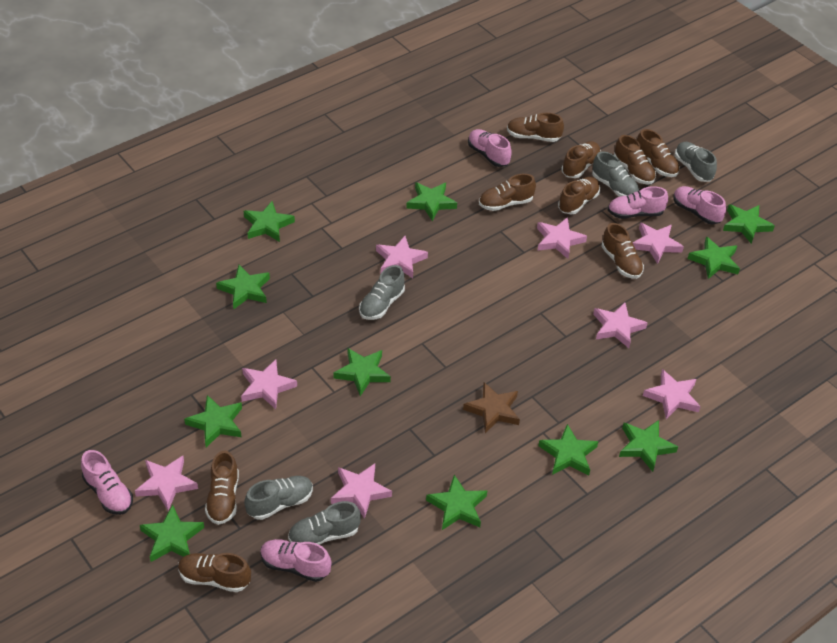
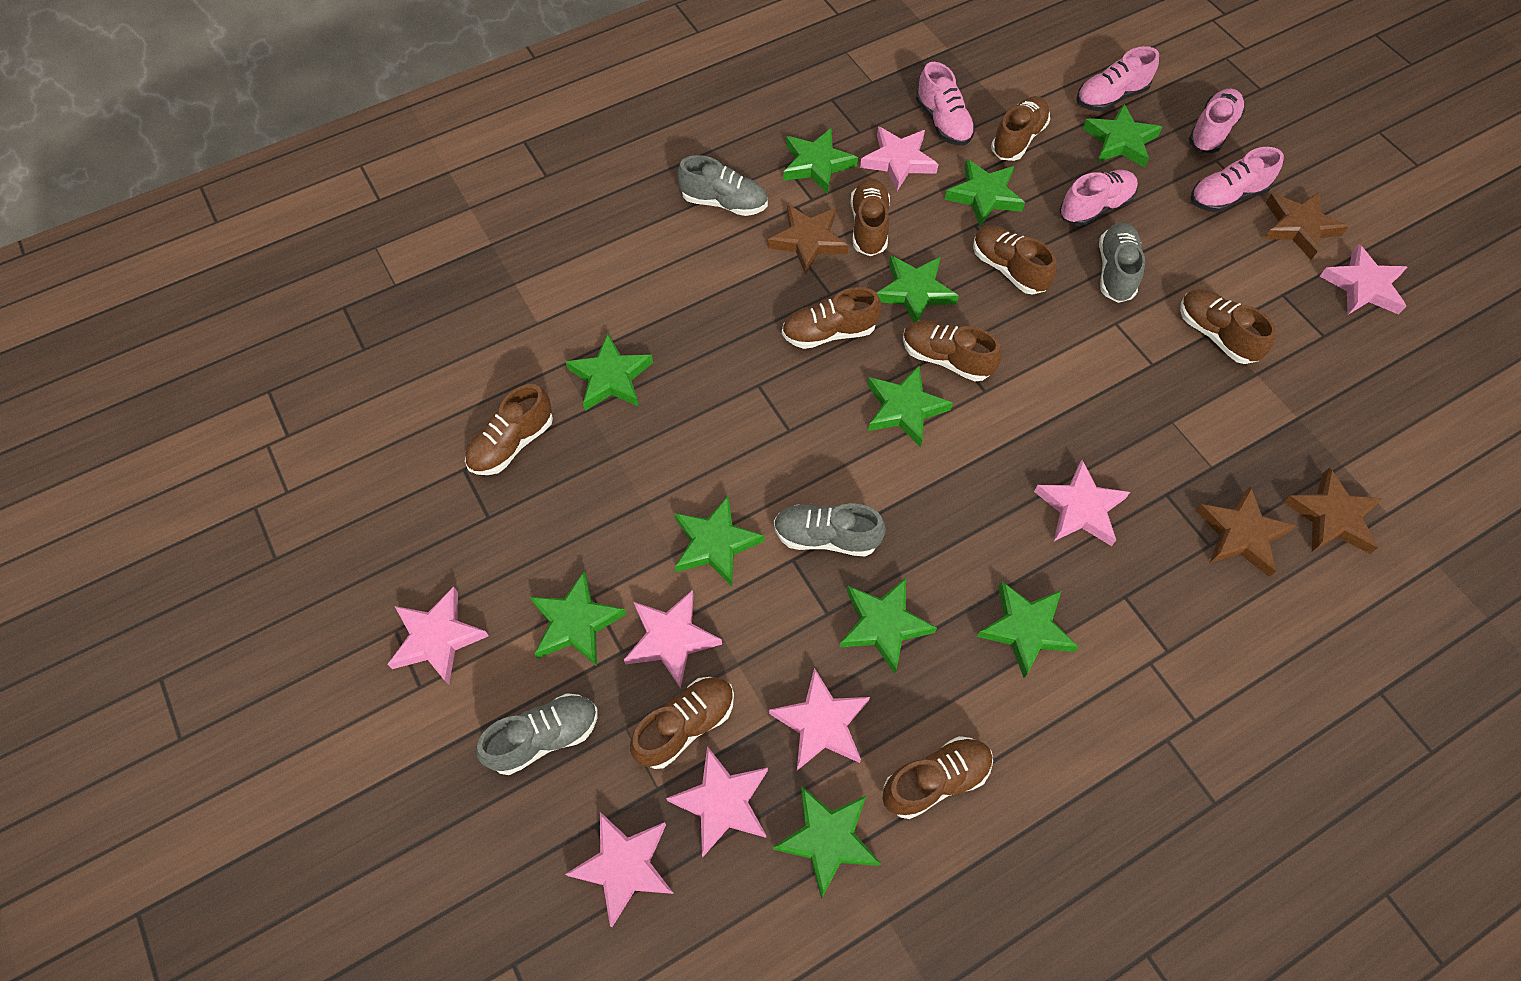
brown star: 1 -> 4
grey shoe: 5 -> 4

